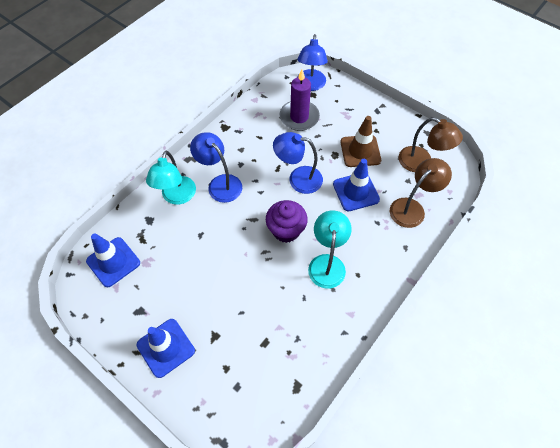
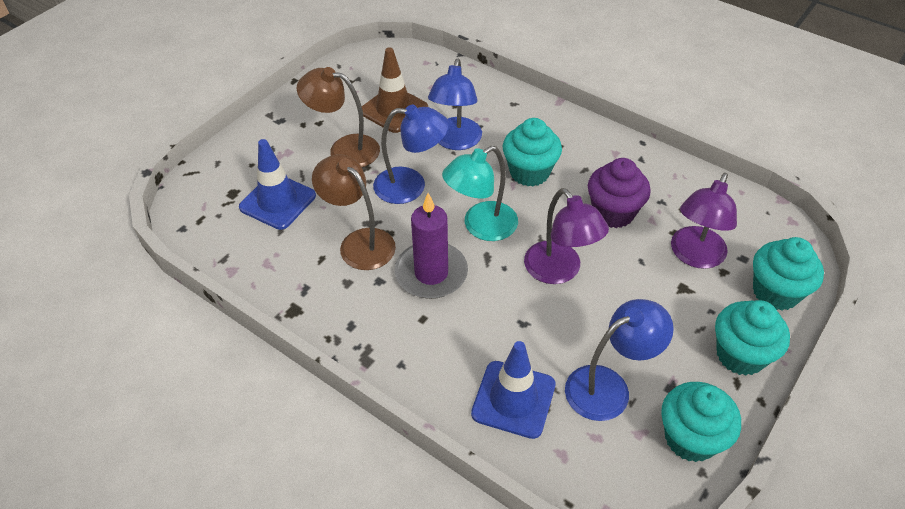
blue traffic cone: 3 -> 2
purple lamp: 0 -> 2
turquoise cupcake: 0 -> 4
turquoise lamp: 2 -> 1

